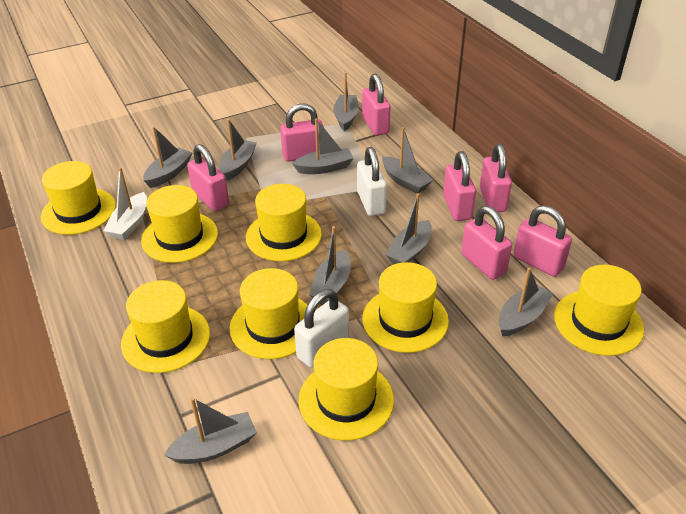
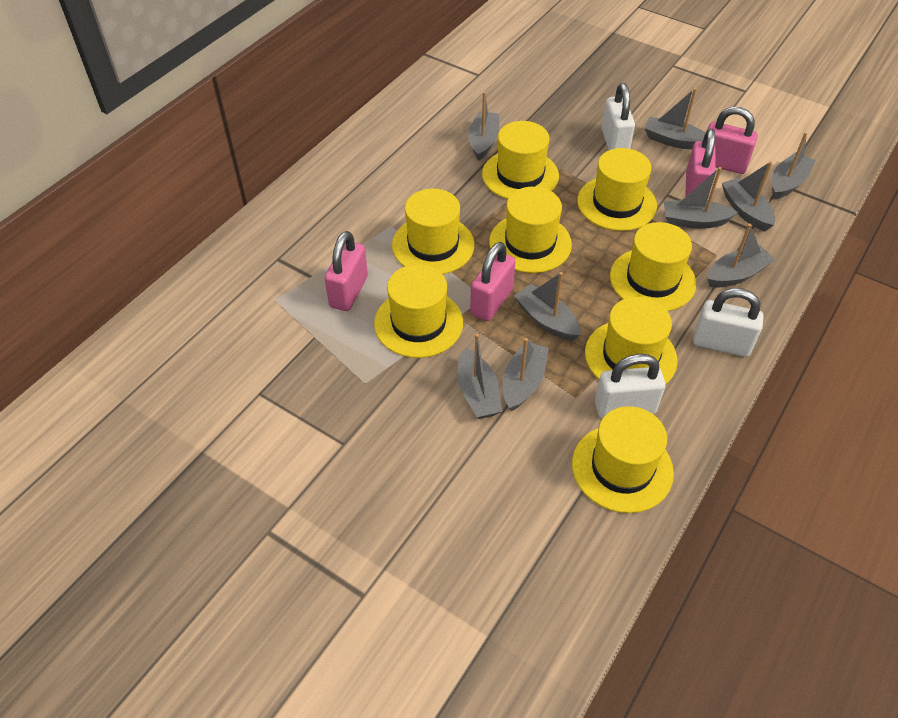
pink padlock: 7 -> 4
white boat: 1 -> 0
white padlock: 2 -> 3

